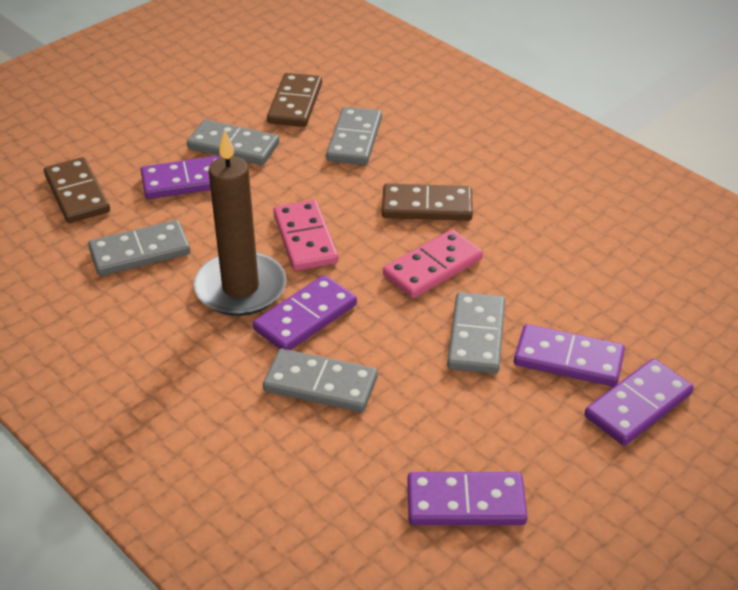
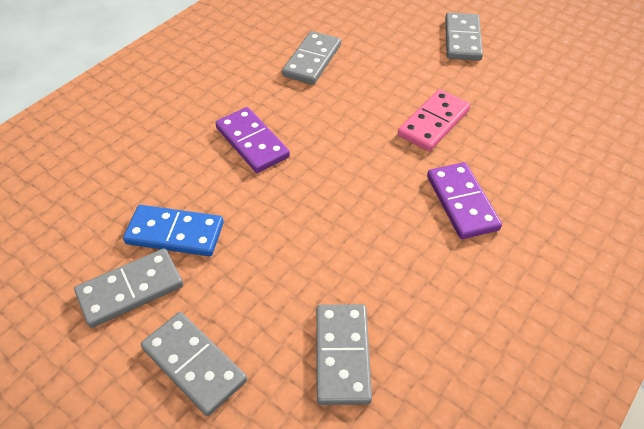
blue domino: 0 -> 1
brown candle: 1 -> 0
brown domino: 3 -> 0
pink domino: 2 -> 1
purple domino: 5 -> 2

